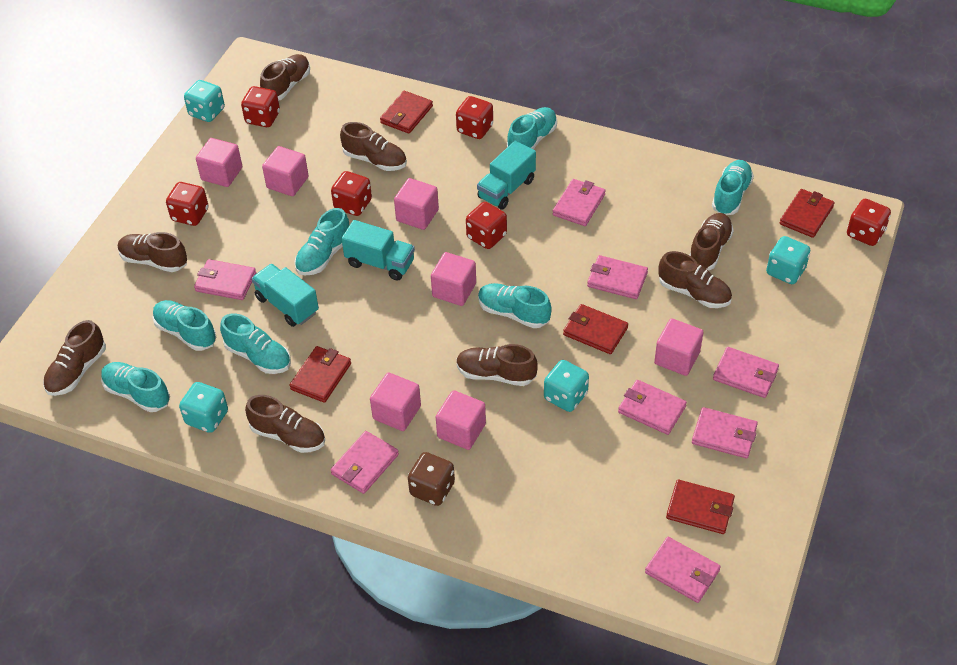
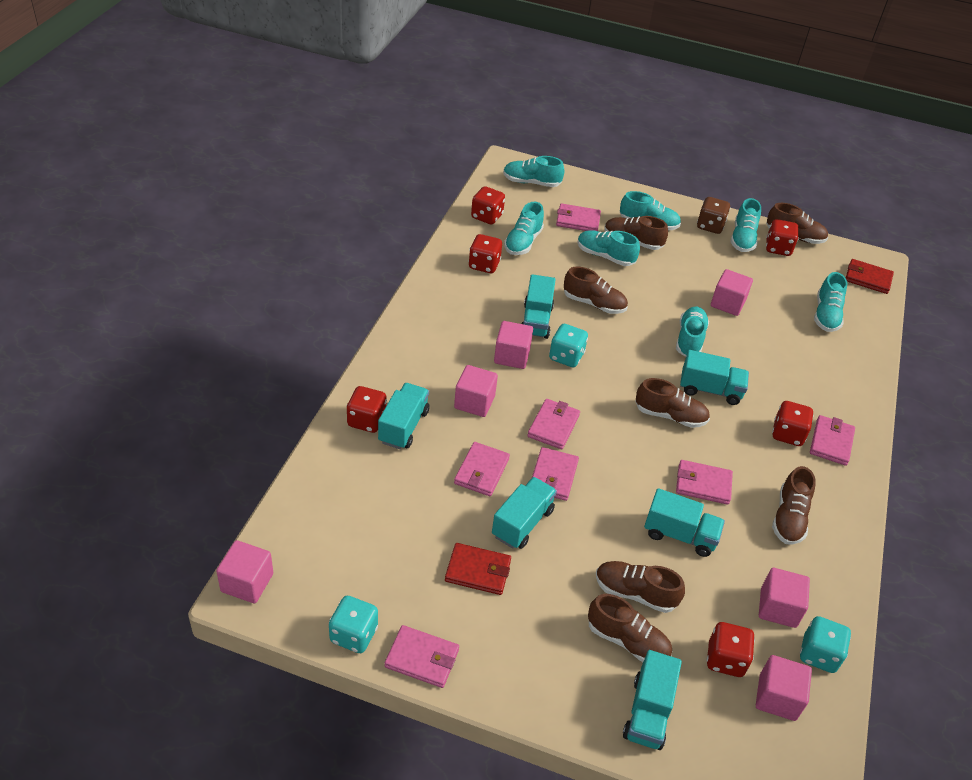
brown shoe: 8 -> 7
pink cube: 7 -> 6
pink wallet: 8 -> 7
red wallet: 5 -> 2
turquoise dice: 4 -> 3
turquoise truck: 3 -> 6

